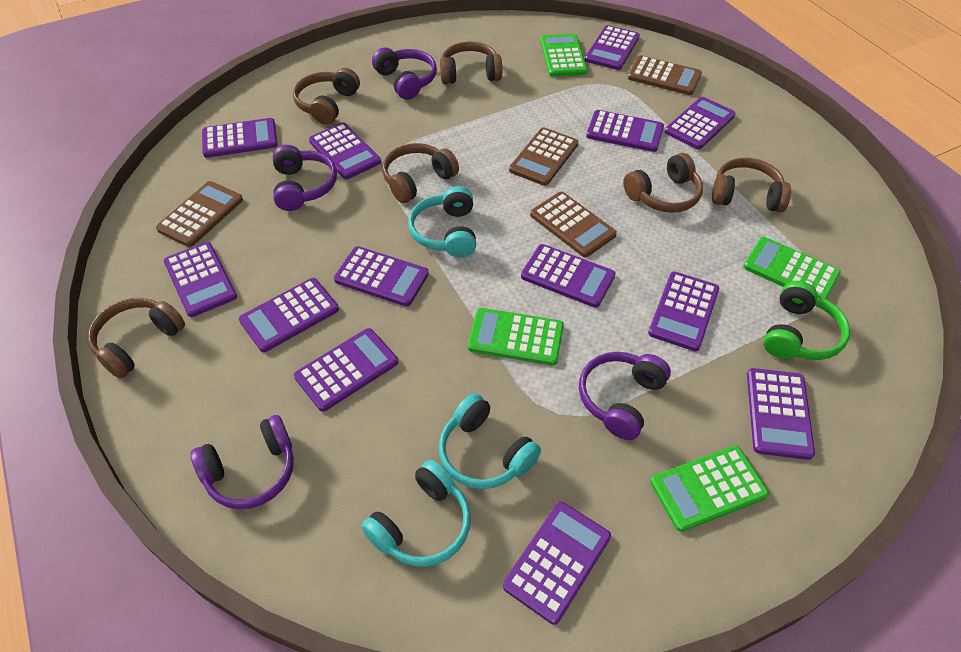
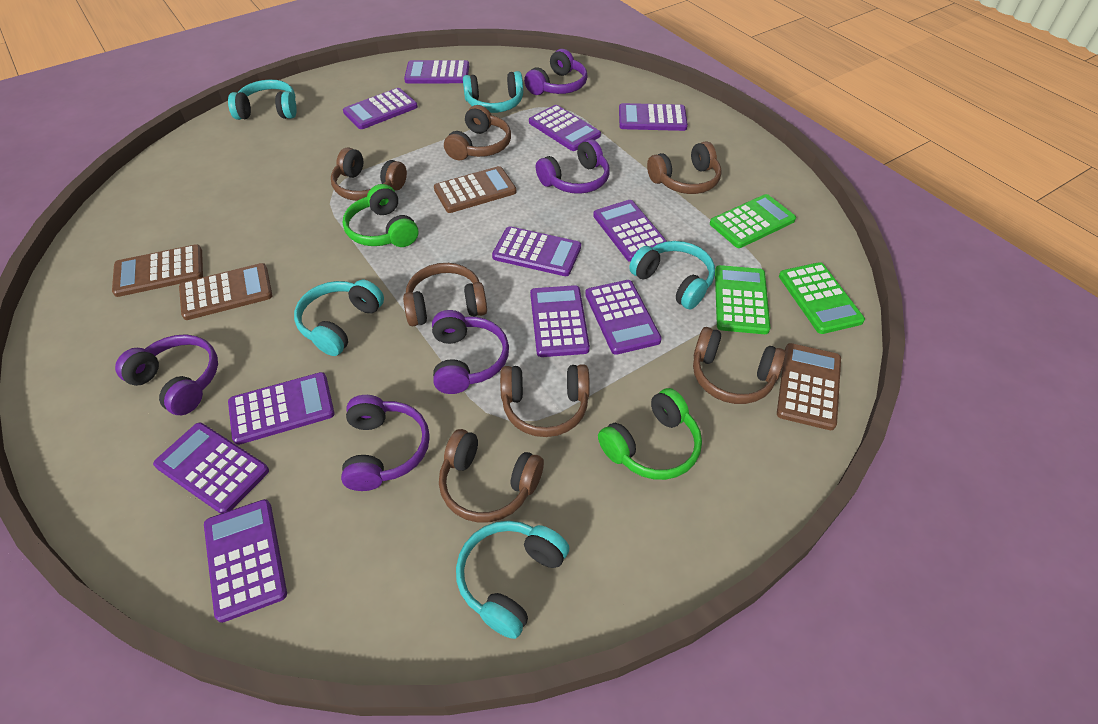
brown headphones: 6 -> 7
green calculator: 4 -> 3
green headphones: 1 -> 2
purple calculator: 13 -> 11
purple headphones: 4 -> 5
turquoise headphones: 3 -> 5

